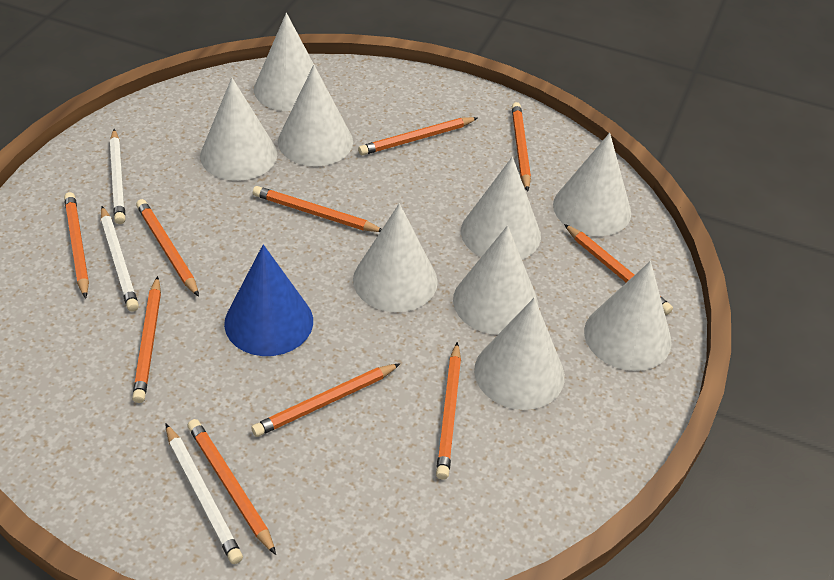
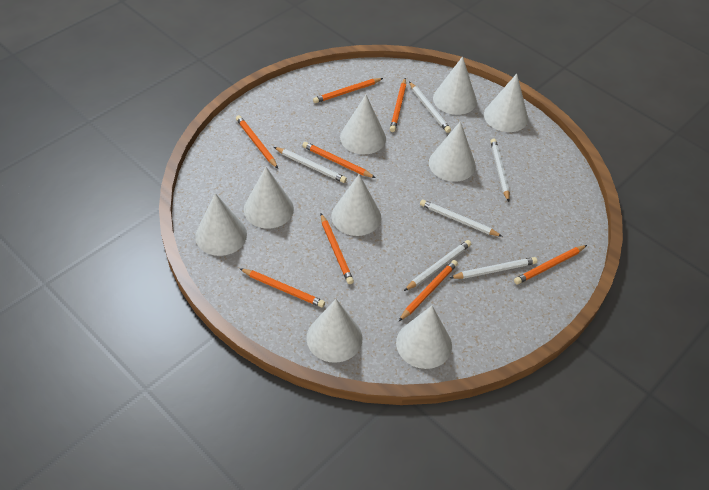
blue cone: 1 -> 0
orange pencil: 10 -> 8
white pencil: 3 -> 6

